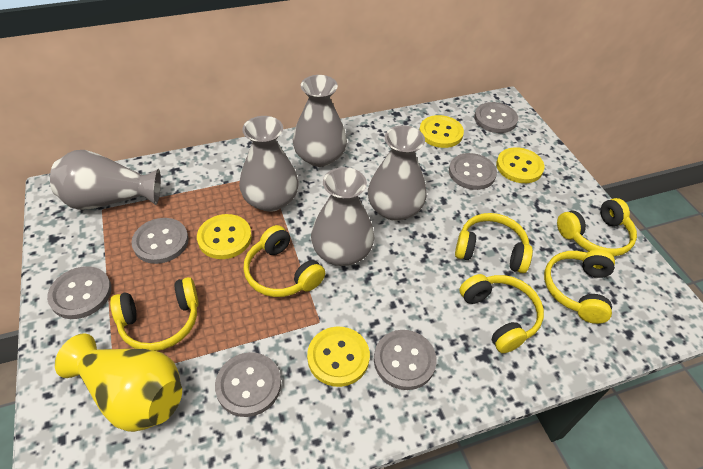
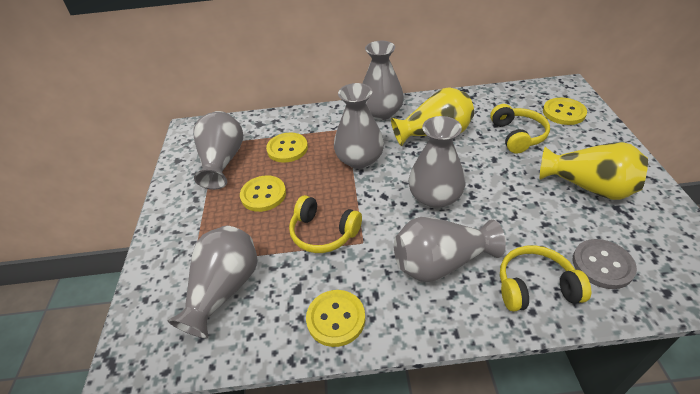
grey button: 6 -> 1
grey vase: 5 -> 6
yellow headphones: 6 -> 3
yellow vase: 1 -> 2

